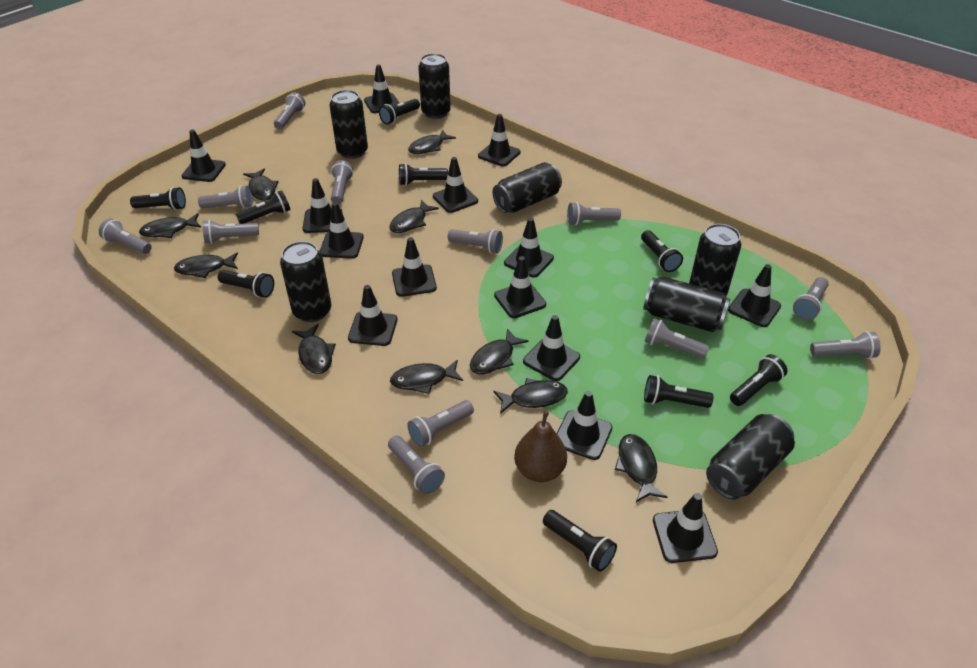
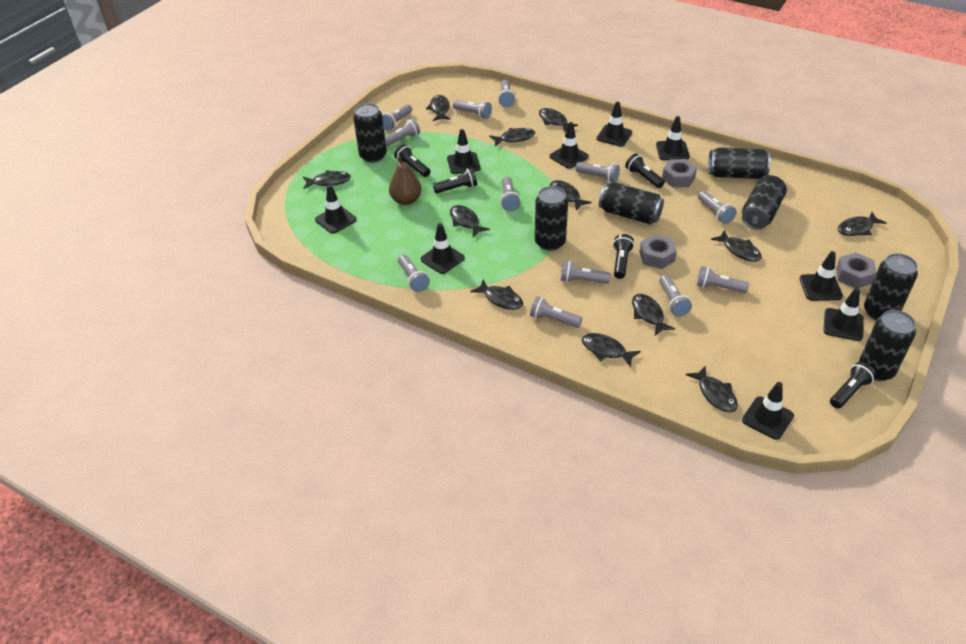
black fish: 10 -> 12
black flashlight: 9 -> 5
black traffic cone: 14 -> 9
grey nut: 0 -> 3

